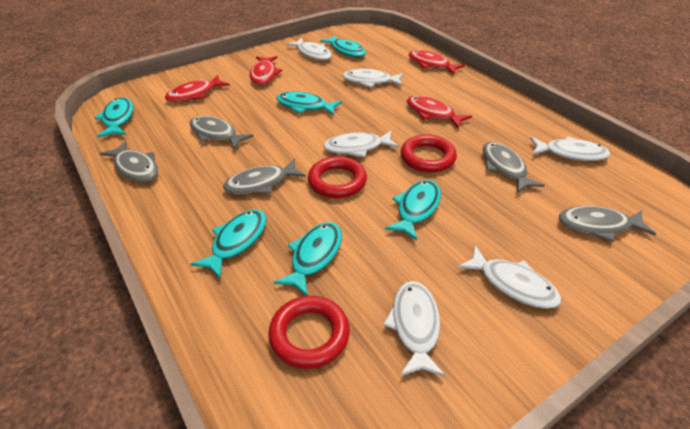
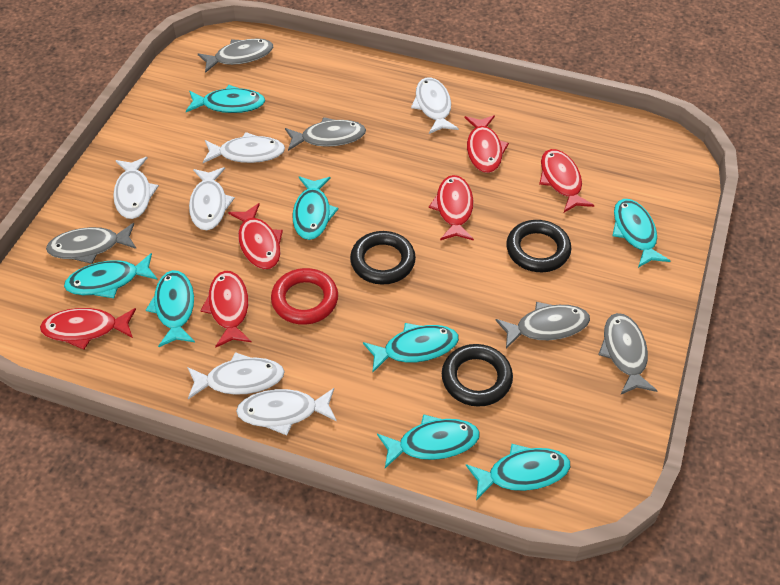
black ring: 0 -> 3
red fish: 4 -> 6
red ring: 3 -> 1
turquoise fish: 6 -> 8

